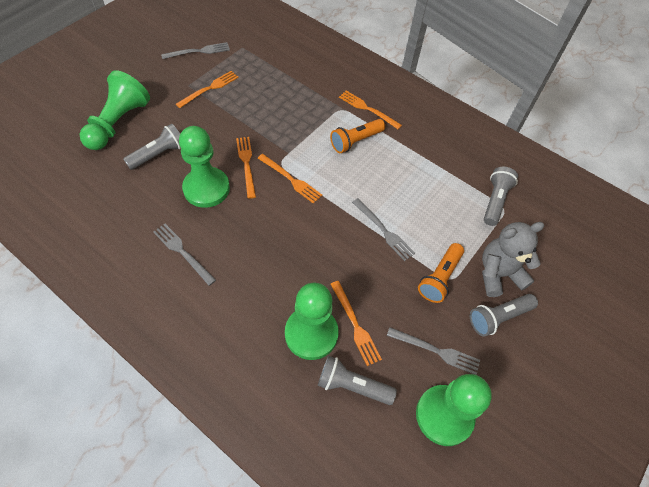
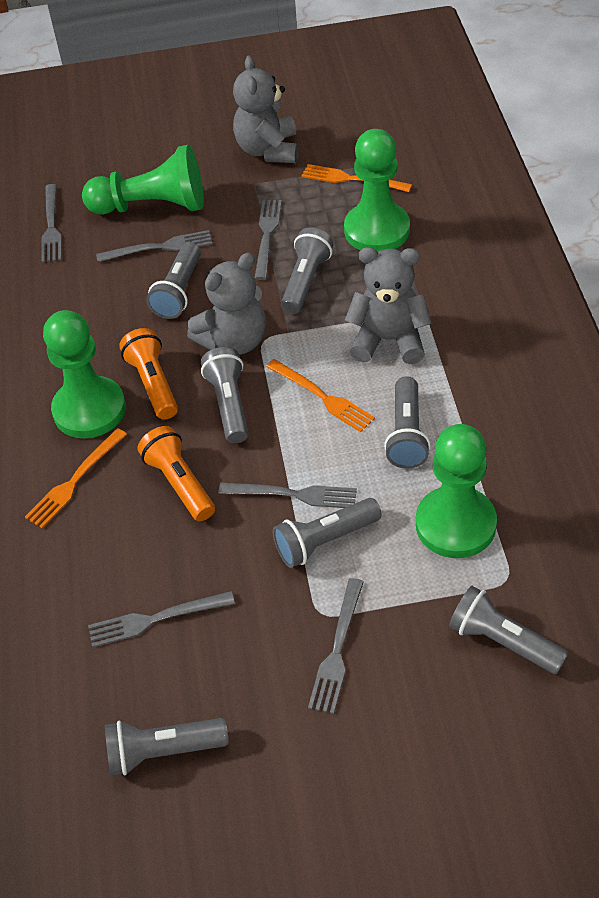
grey flashlight: 4 -> 7
grey fork: 4 -> 6
grey teddy bear: 1 -> 3
orange fork: 5 -> 3

